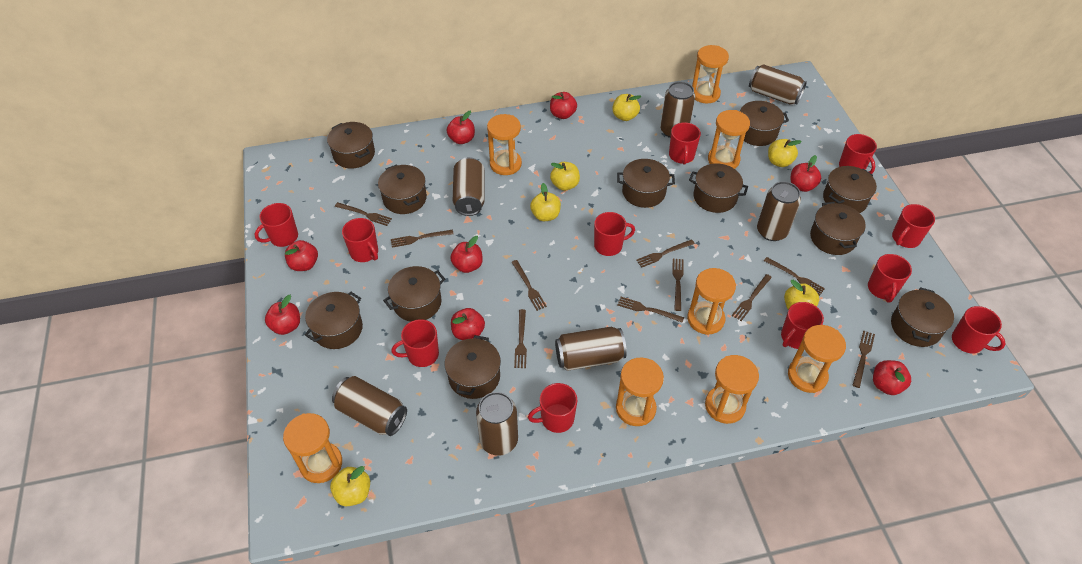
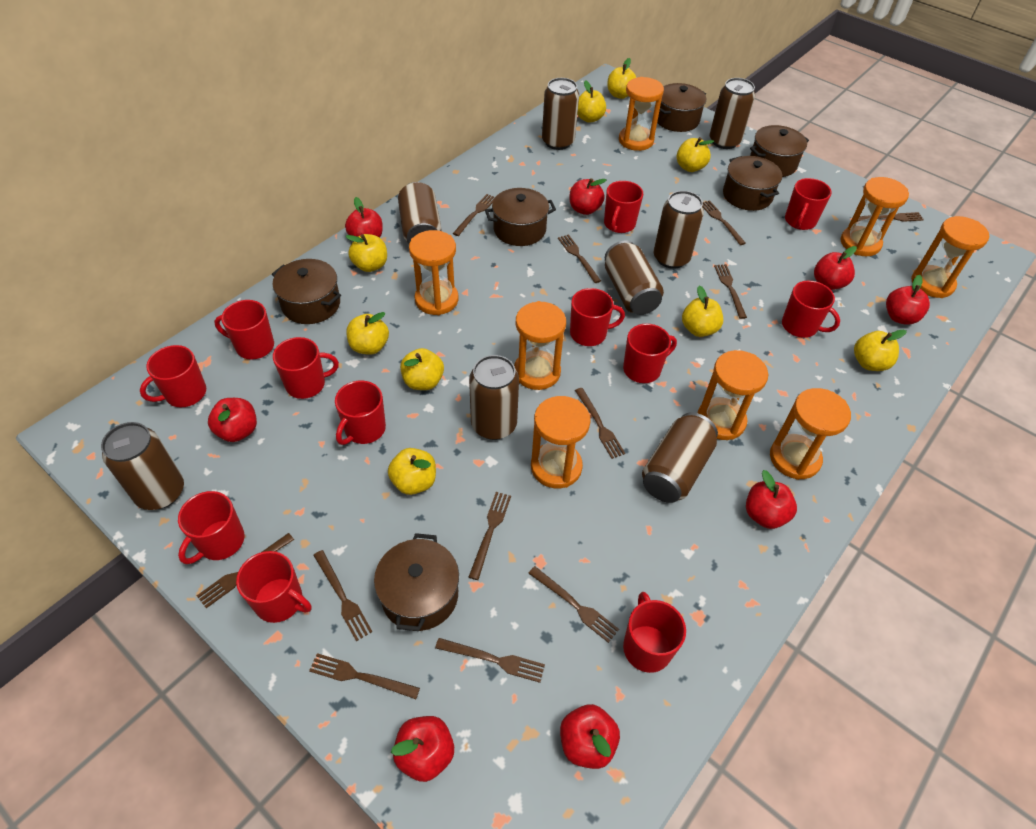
brown can: 7 -> 8
brown fork: 10 -> 12
brown pot: 11 -> 6
red mug: 11 -> 12
yellow apple: 6 -> 9

